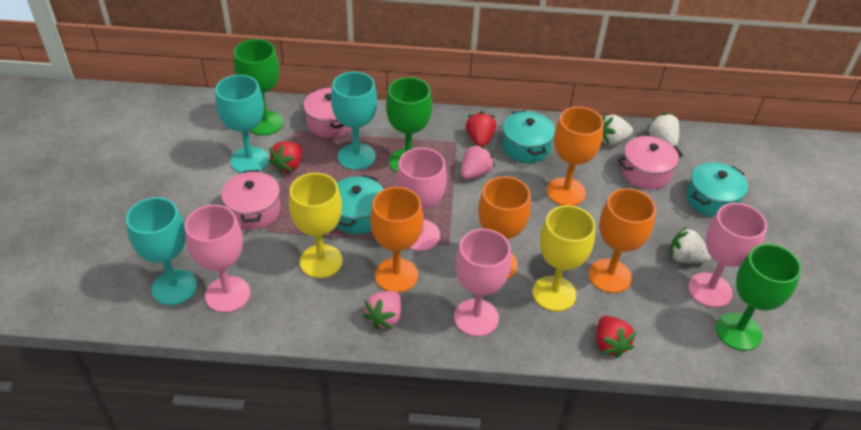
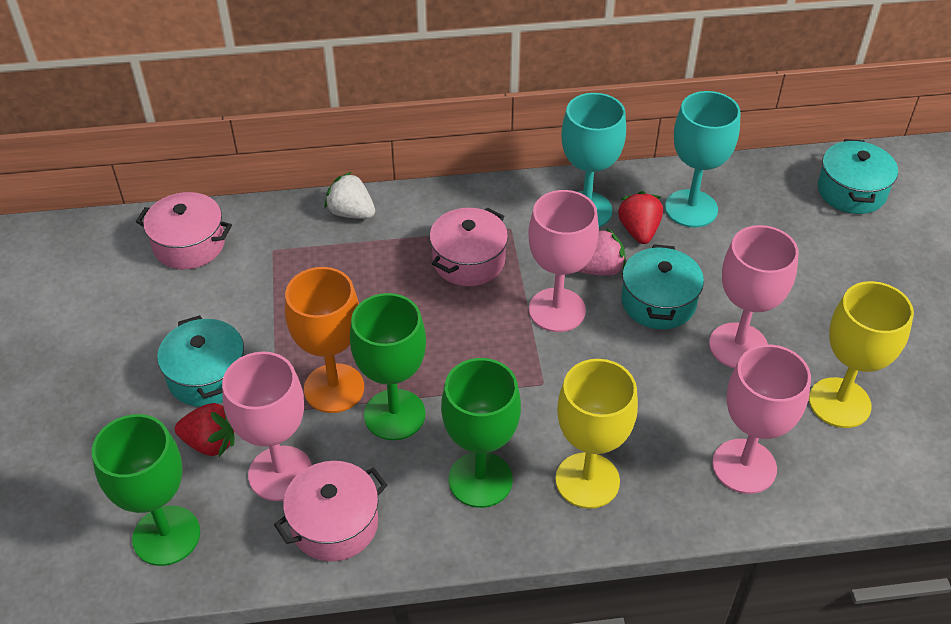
orange goblet: 4 -> 1
pink strawberry: 2 -> 1
red strawberry: 3 -> 2
turquoise goblet: 3 -> 2
white strawberry: 3 -> 1

